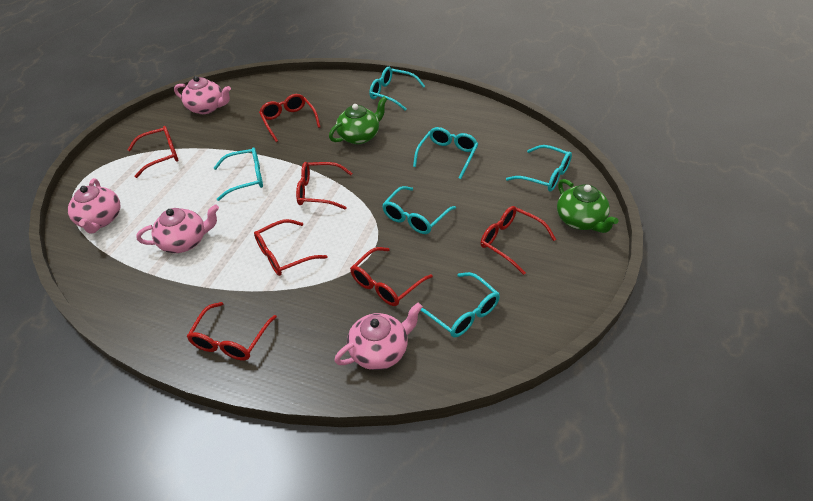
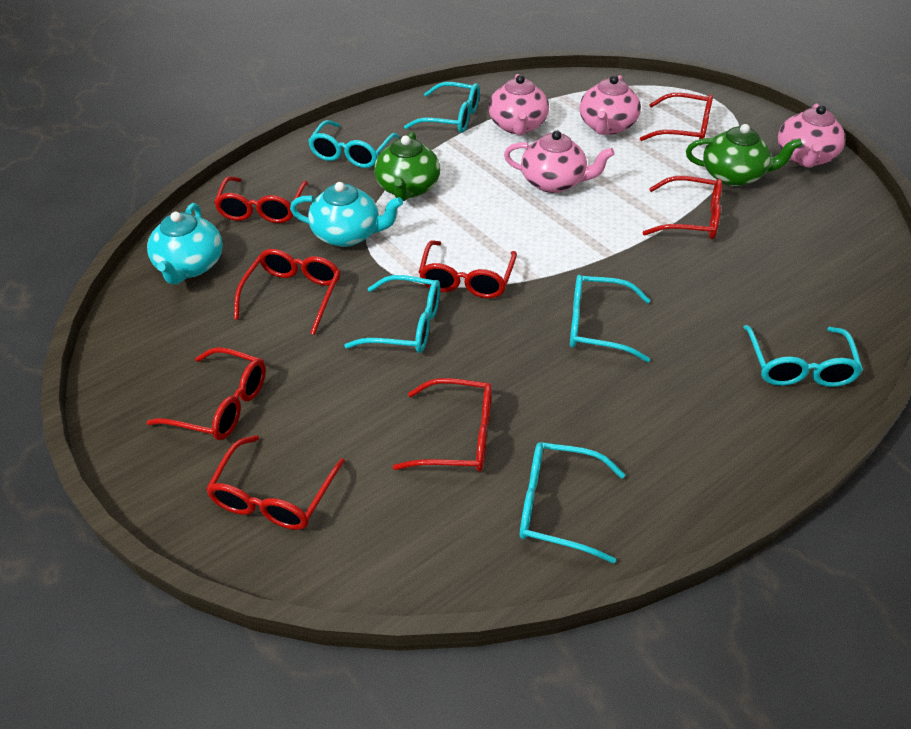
red glasses: 7 -> 8
turquoise teapot: 0 -> 2

